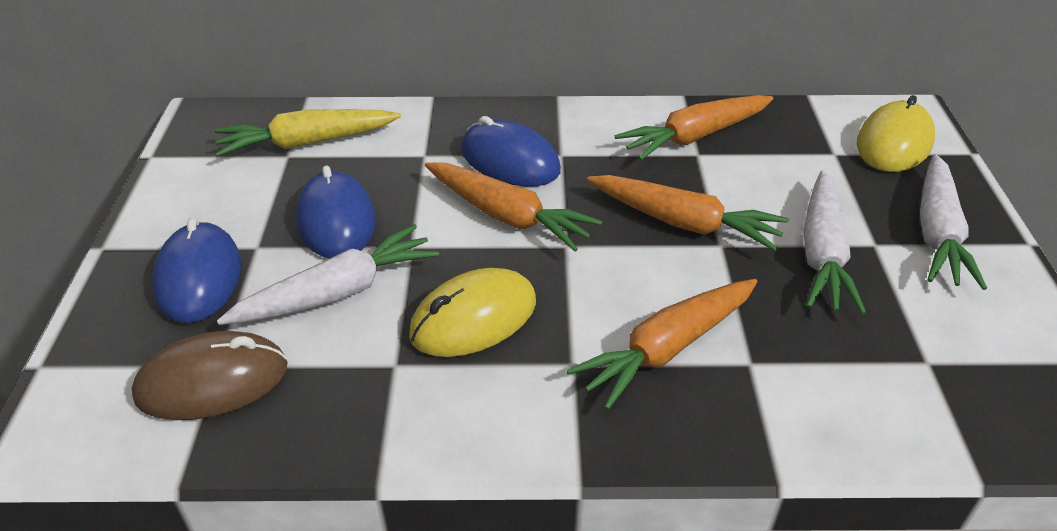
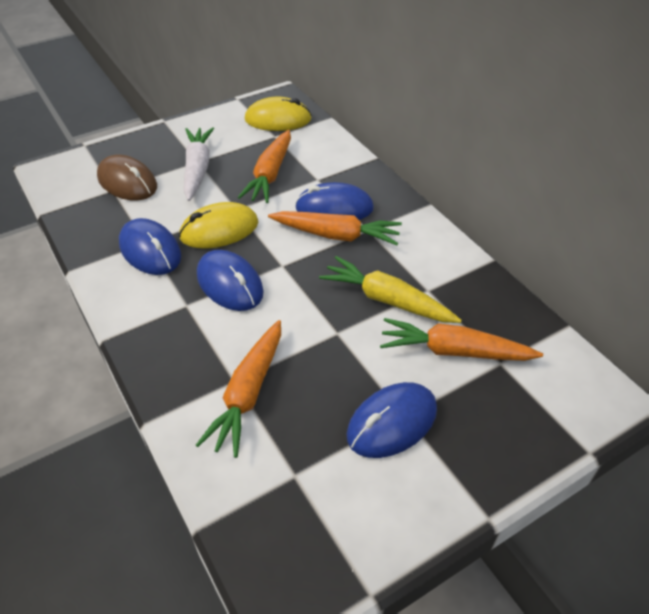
blue mouse: 3 -> 4
white carrot: 3 -> 1

